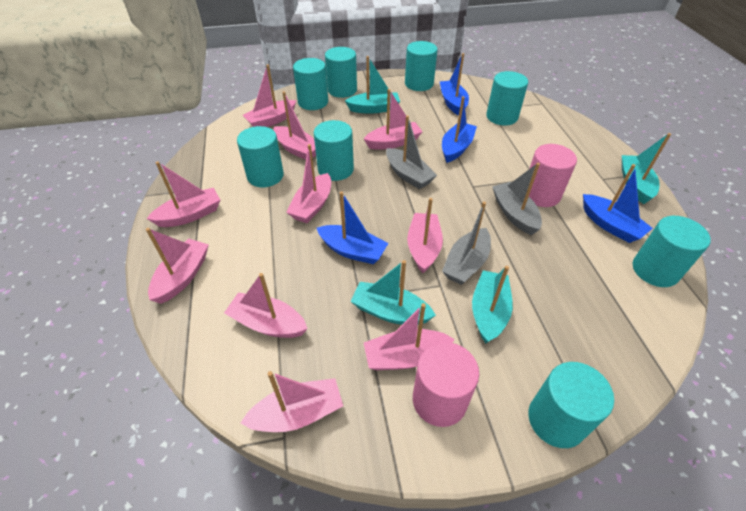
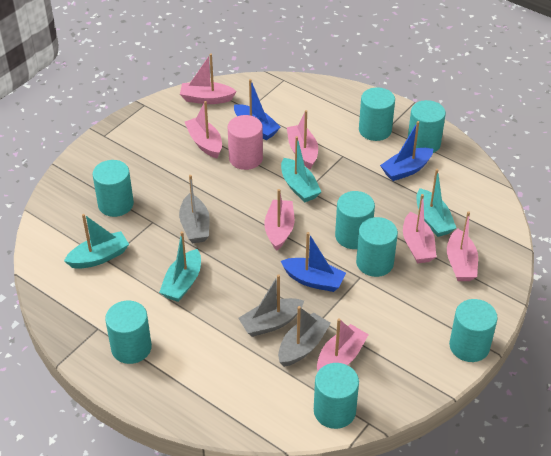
blue boat: 4 -> 3
pink boat: 10 -> 7
pink cylinder: 2 -> 1

